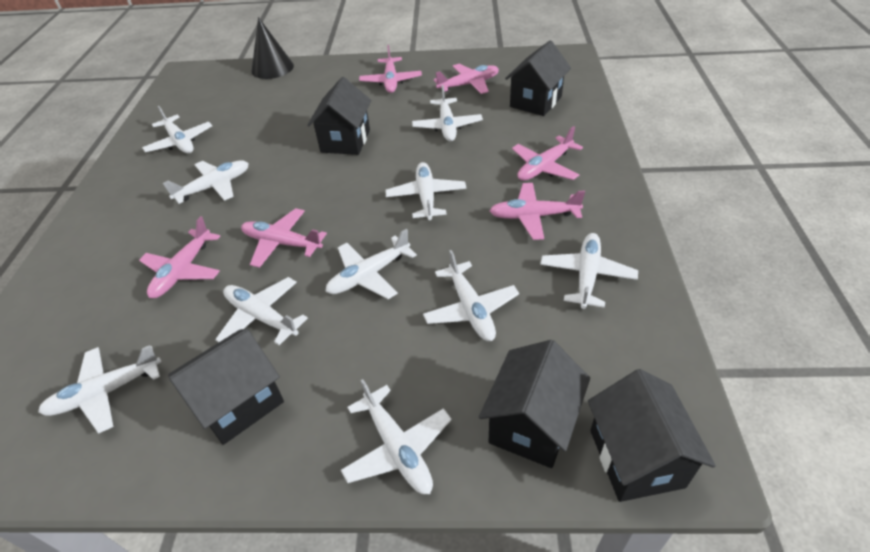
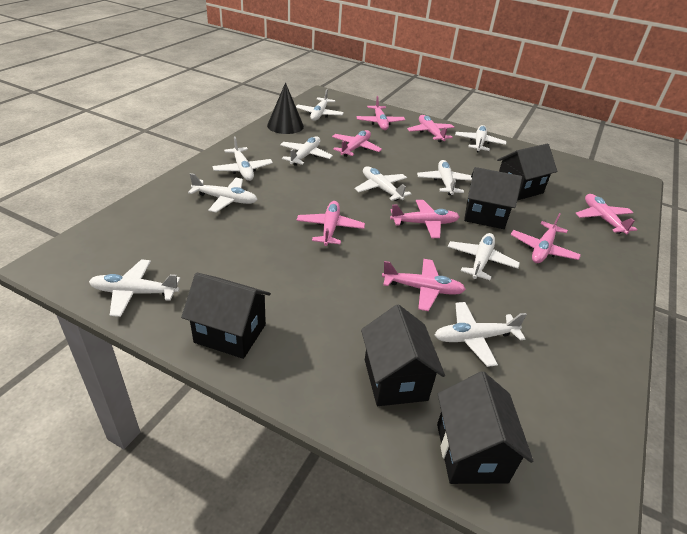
pink plane: 6 -> 8

